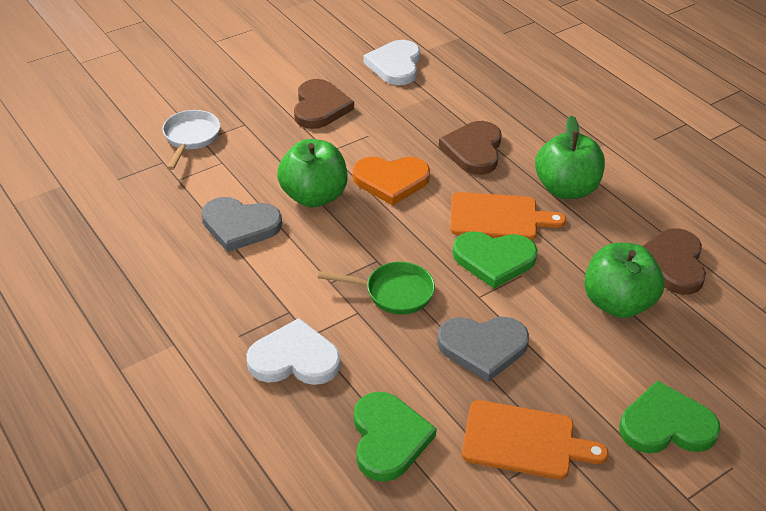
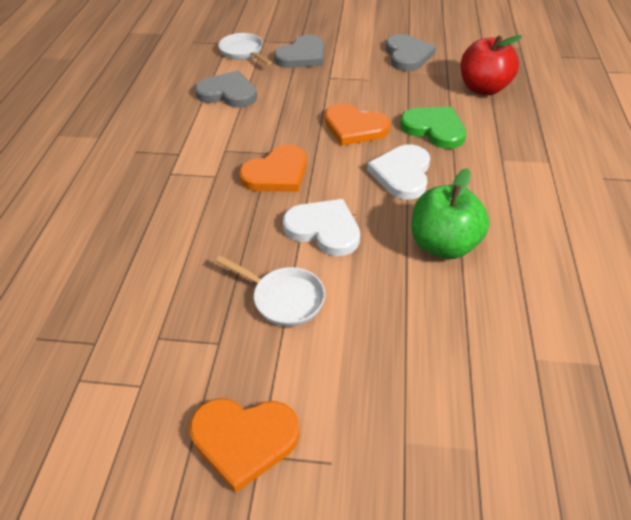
brown heart: 3 -> 0
green apple: 3 -> 1
green heart: 3 -> 1
green pan: 1 -> 0
grey heart: 2 -> 3
orange cutting board: 2 -> 0
orange heart: 1 -> 3
red apple: 0 -> 1
white pan: 1 -> 2

